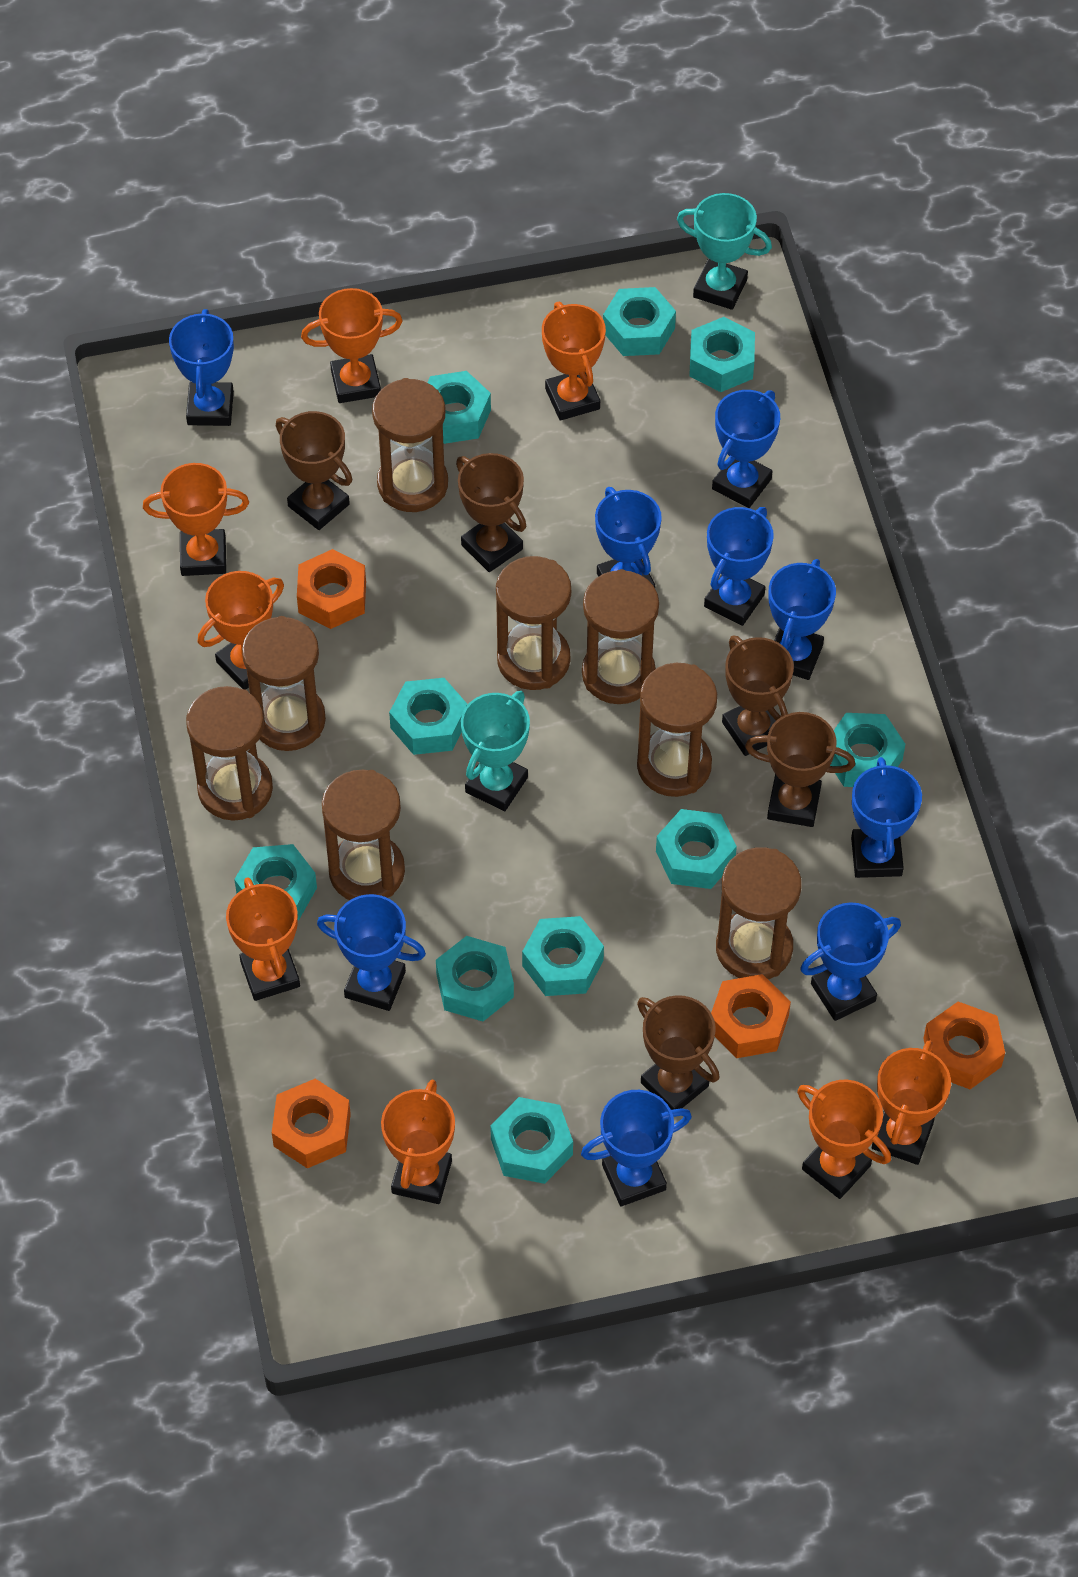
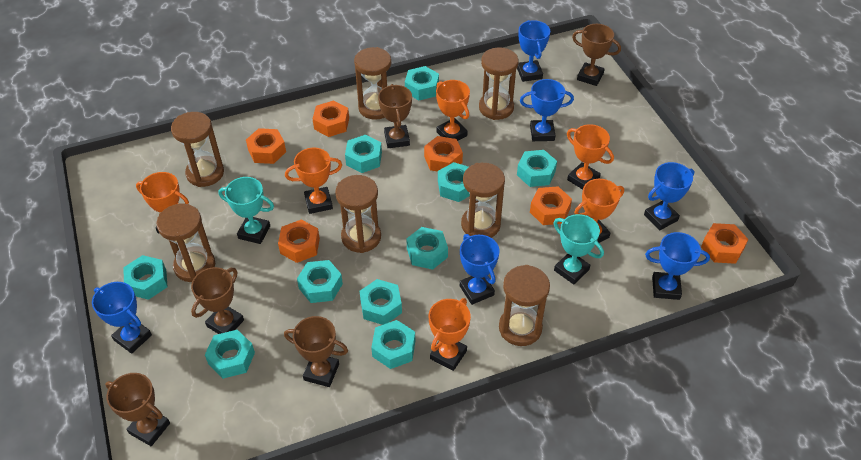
blue trophy: 9 -> 6
brown hourglass: 8 -> 7
orange nut: 4 -> 6
orange trophy: 8 -> 6

